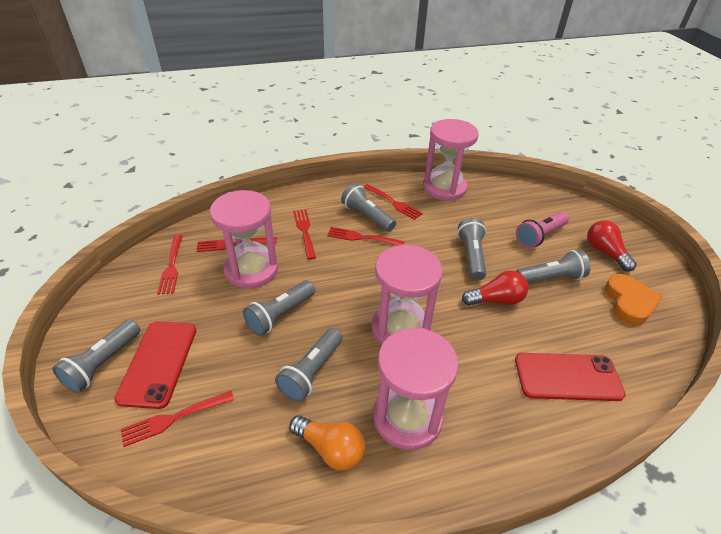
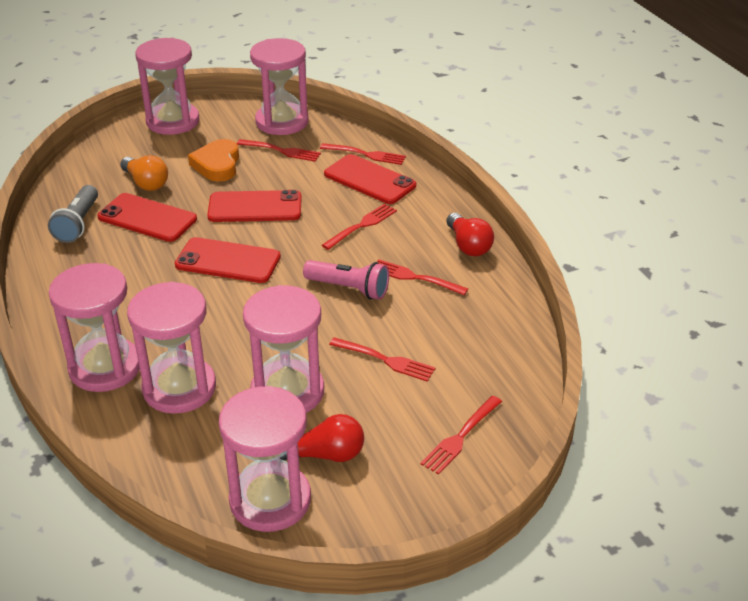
grey flashlight: 6 -> 1
pink hourglass: 4 -> 6
red phone: 2 -> 4

